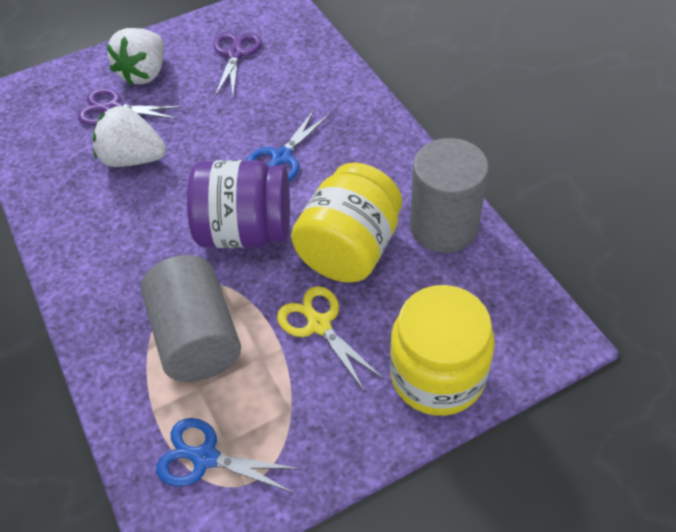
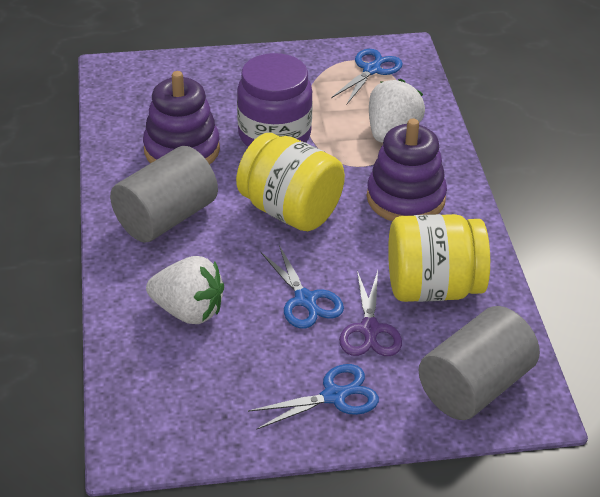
blue scissors: 2 -> 3
purple scissors: 2 -> 1
purple stacking toy: 0 -> 2
yellow scissors: 1 -> 0

